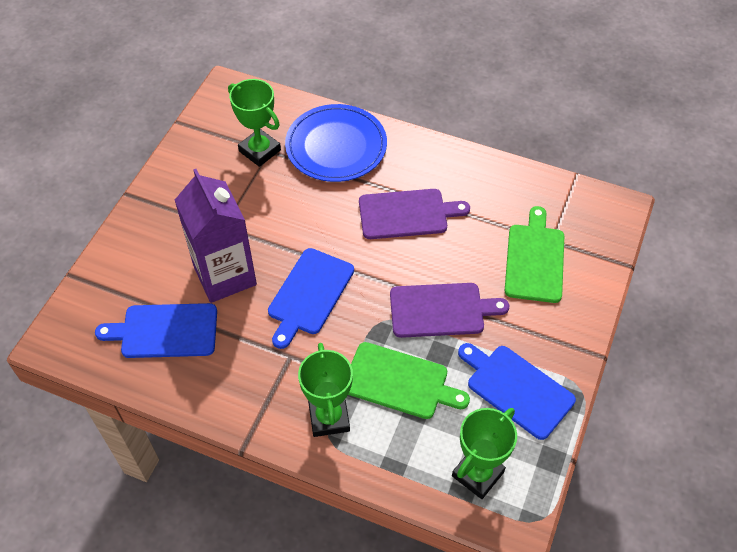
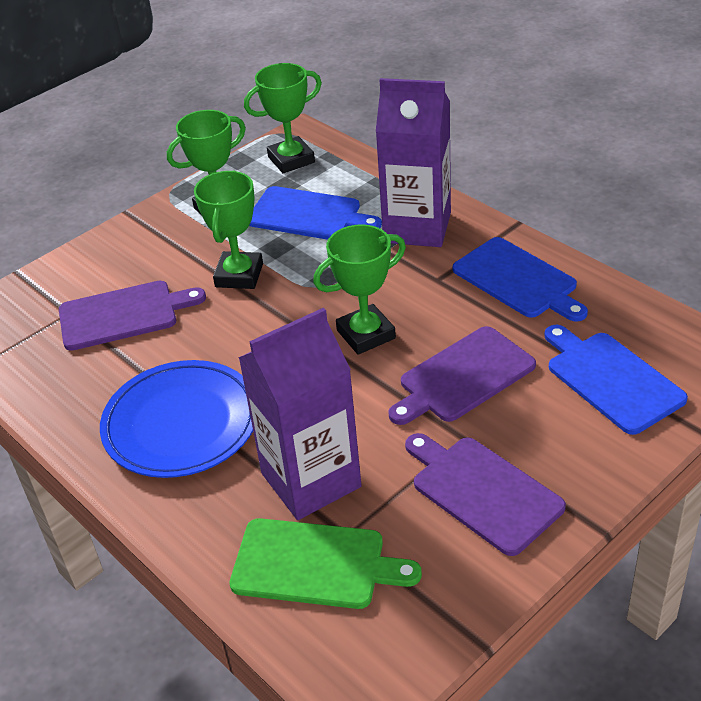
green cutting board: 2 -> 1
green trophy: 3 -> 4
purple carton: 1 -> 2
purple cutting board: 2 -> 3

